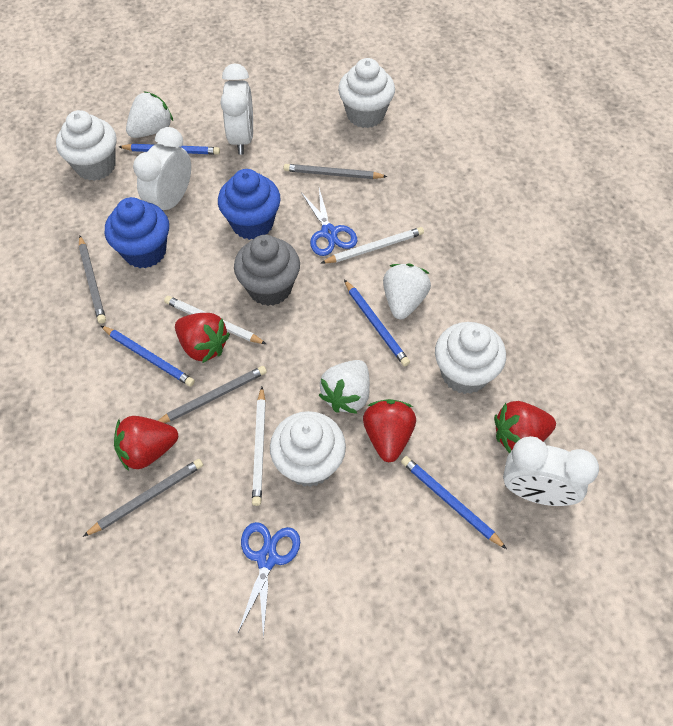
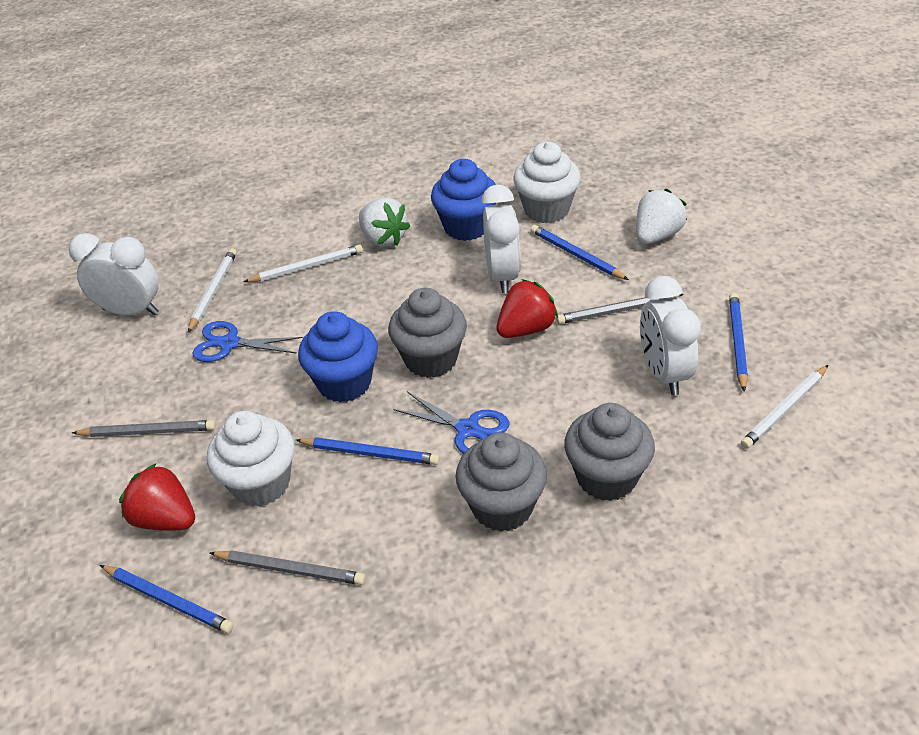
grey cupcake: 1 -> 3
grey pencil: 4 -> 3
red strawberry: 4 -> 2
white cupcake: 4 -> 2
white strawberry: 3 -> 2

